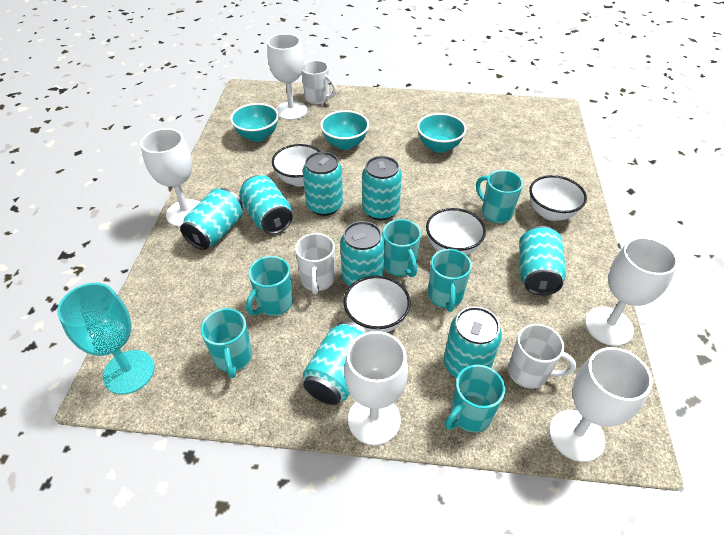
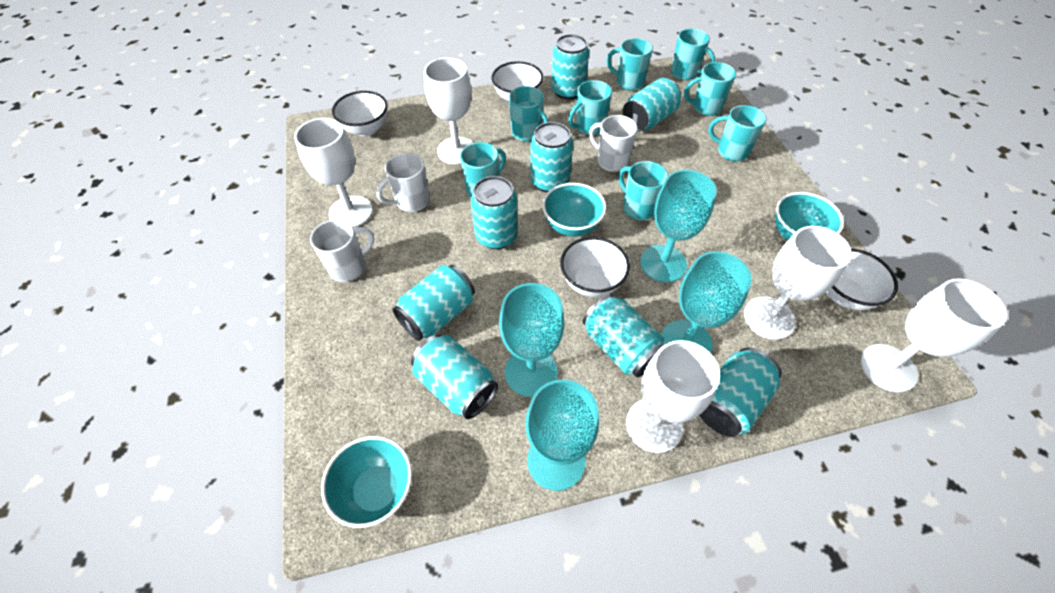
turquoise goblet: 1 -> 4
turquoise mug: 6 -> 8

